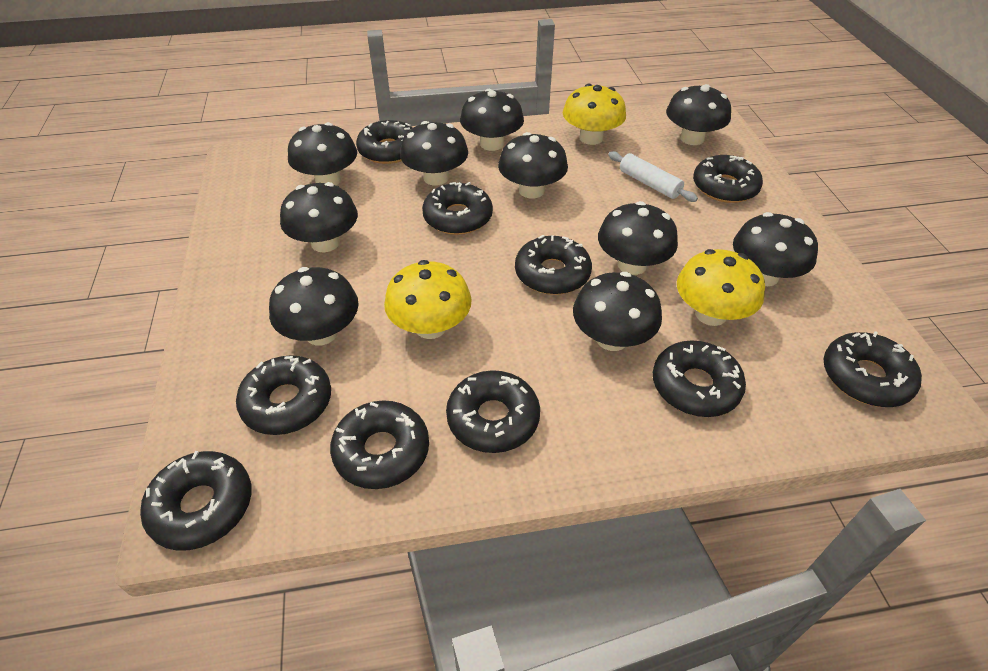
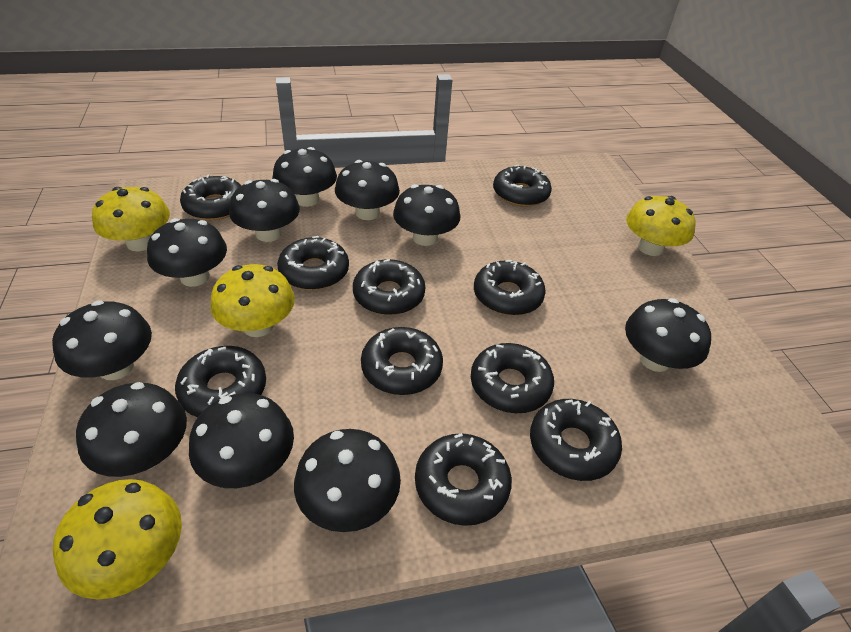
white rolling pin: 1 -> 0
yellow mushroom: 3 -> 4

